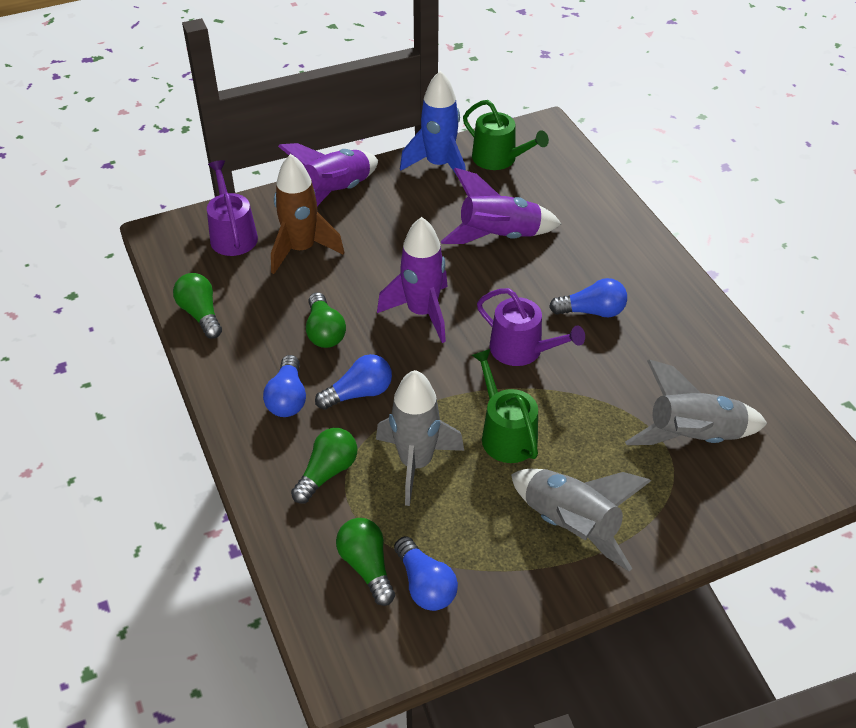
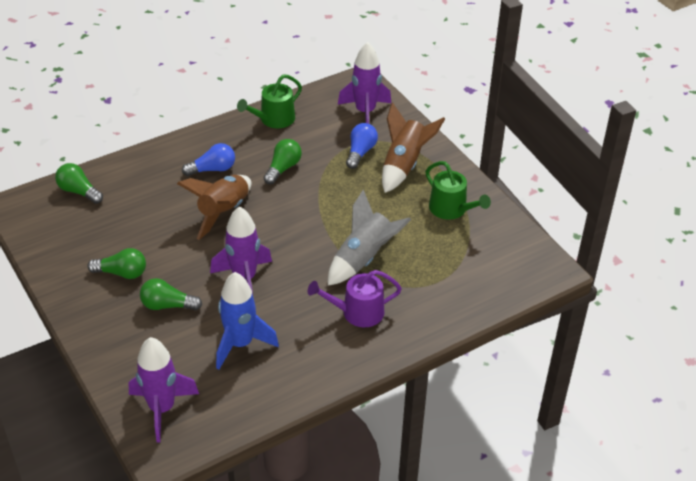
blue light bulb: 4 -> 2
brown rocket: 1 -> 2
grey rocket: 3 -> 1
purple watering can: 2 -> 1

